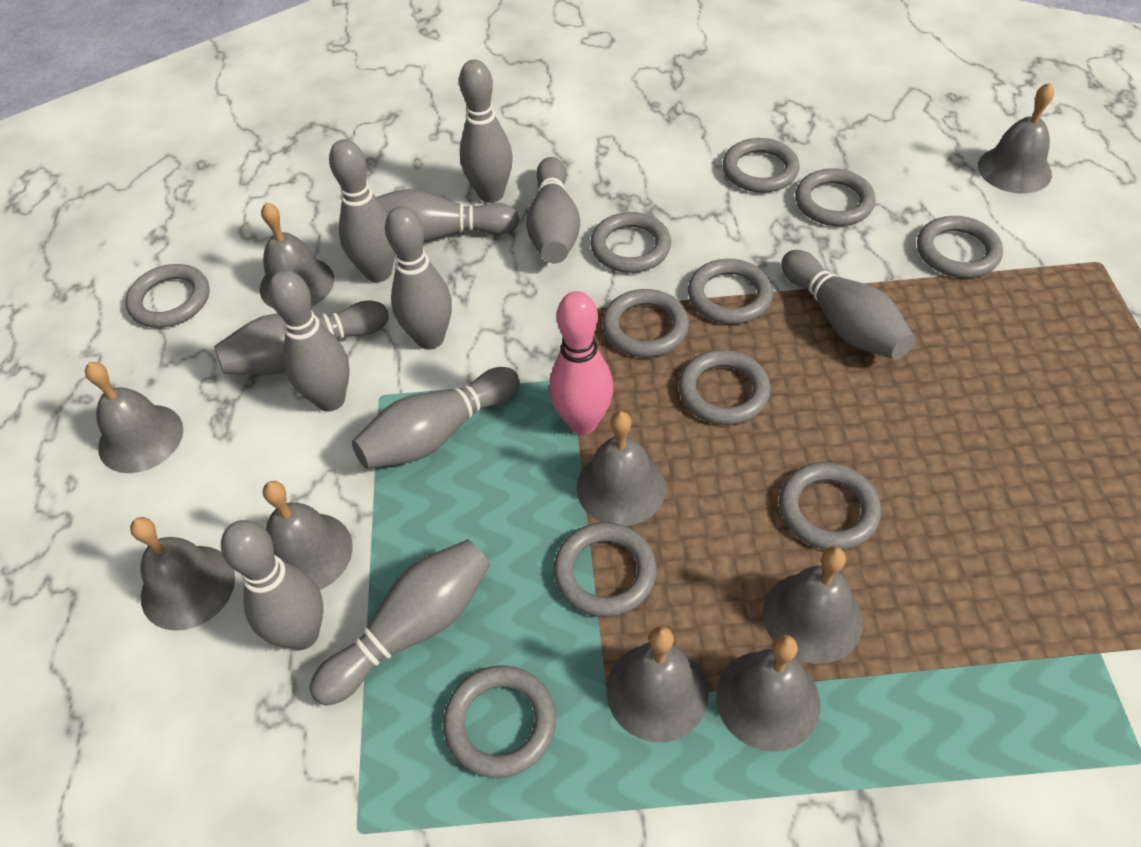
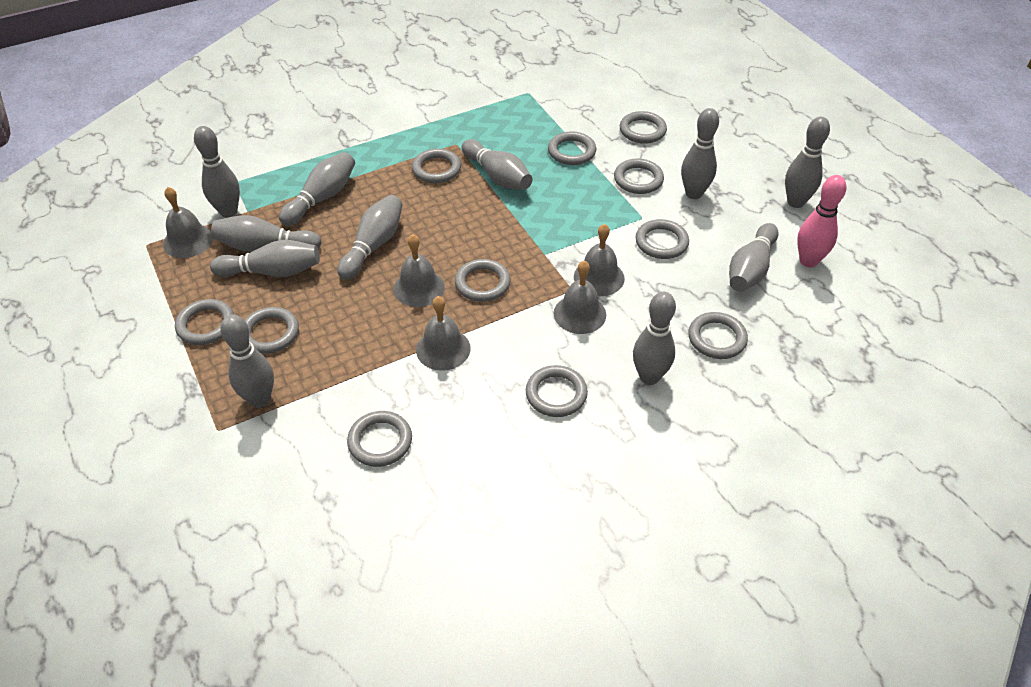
grey bell: 9 -> 5

